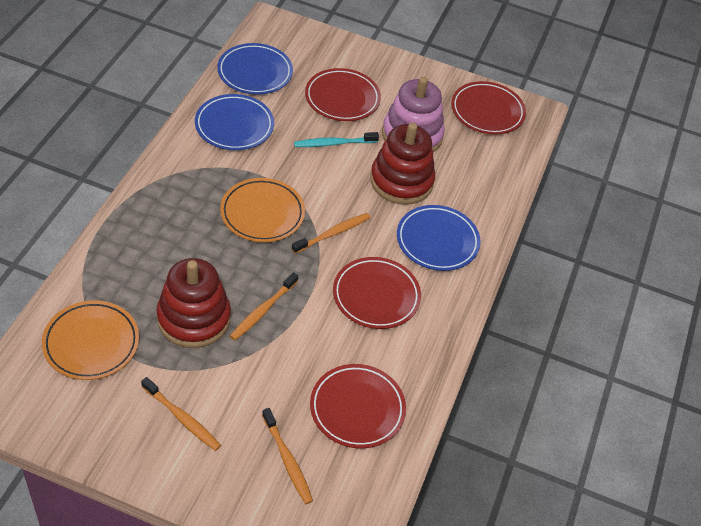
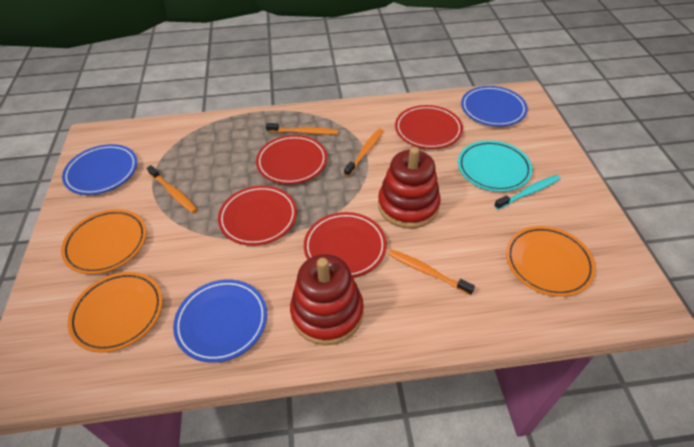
orange plate: 2 -> 3
pink stacking toy: 1 -> 0
turquoise plate: 0 -> 1

